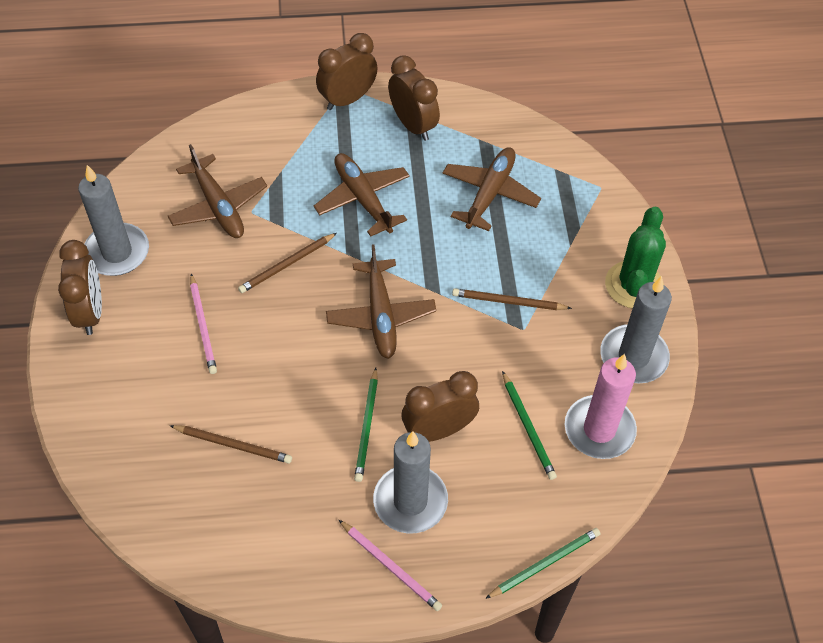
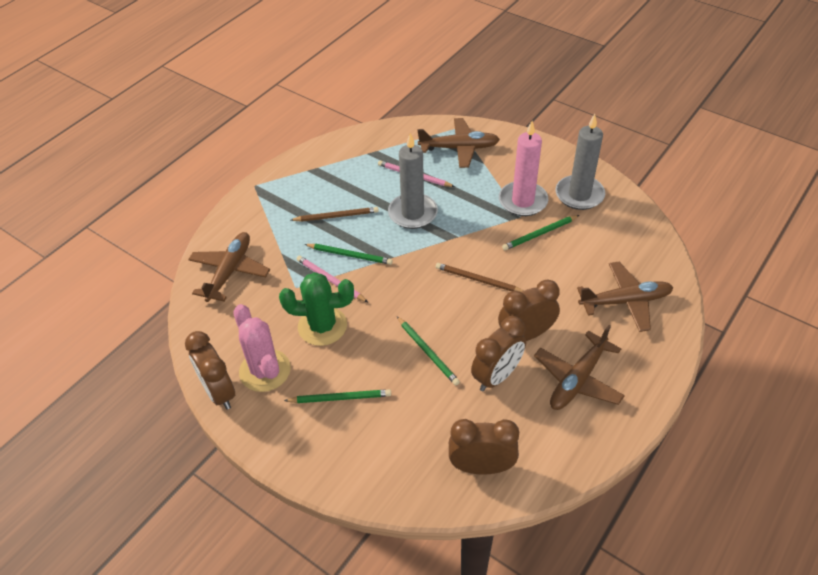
brown pencil: 3 -> 2
green pencil: 3 -> 4
grey candle: 3 -> 2
pink cactus: 0 -> 1

